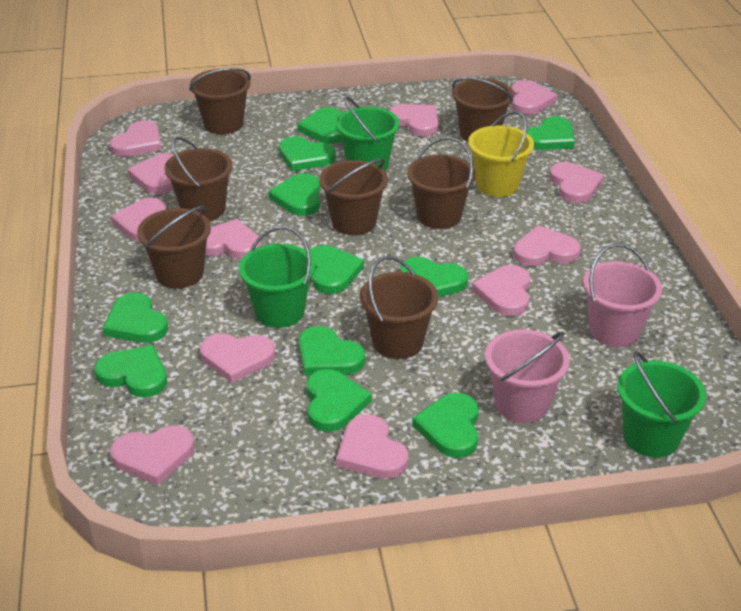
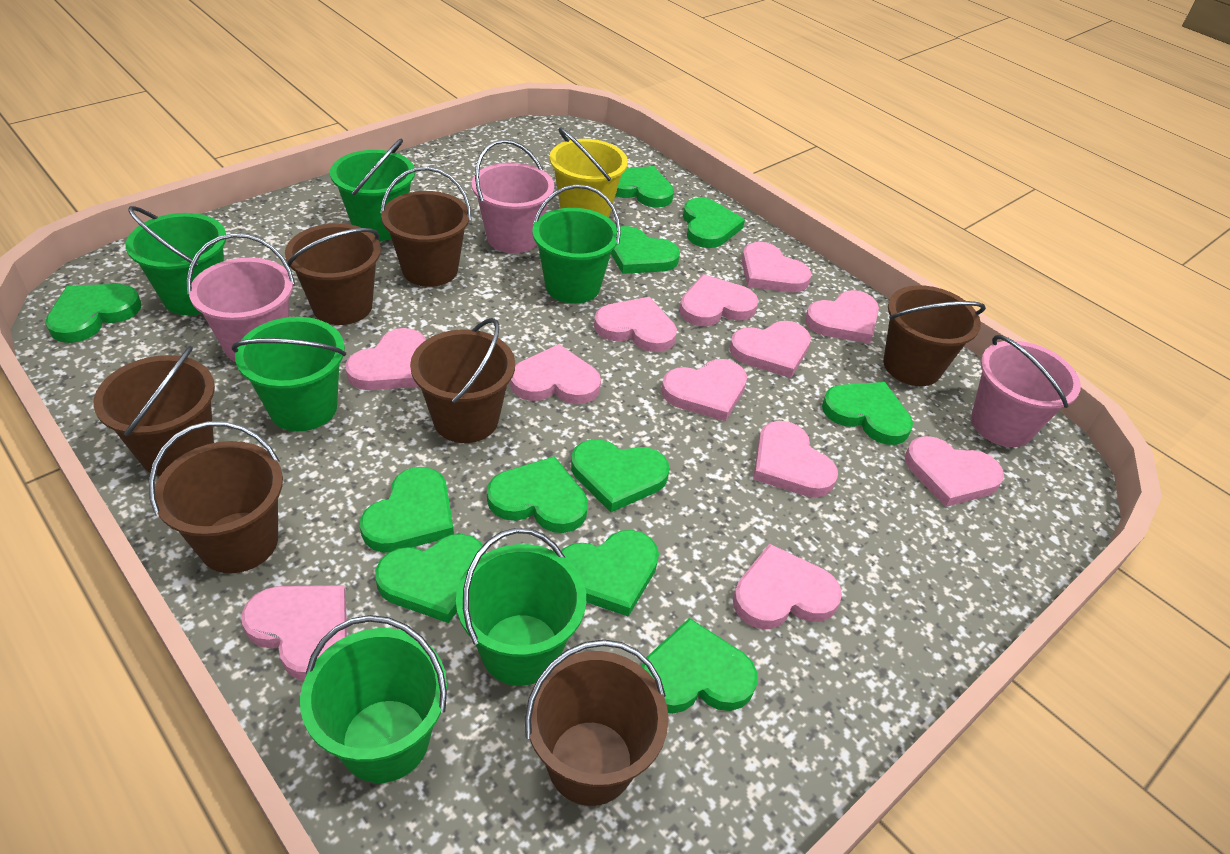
green bucket: 3 -> 6
pink bucket: 2 -> 3

